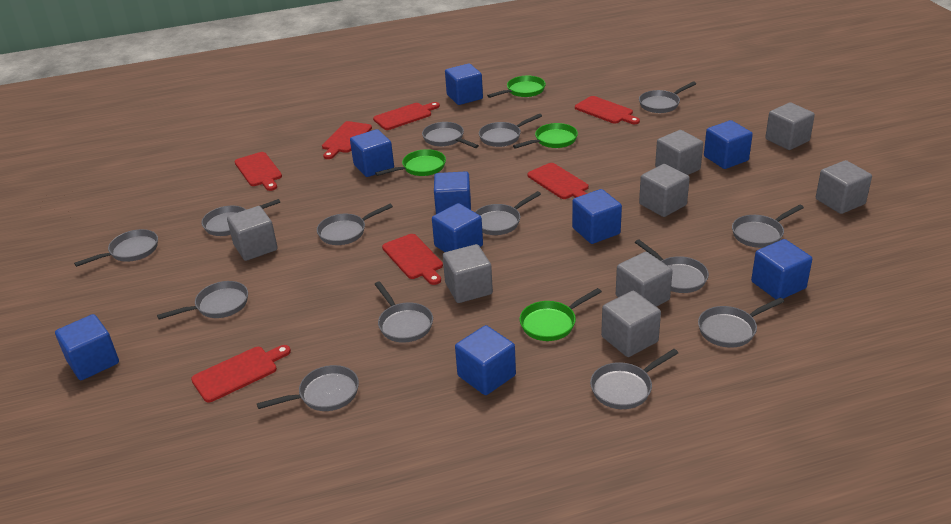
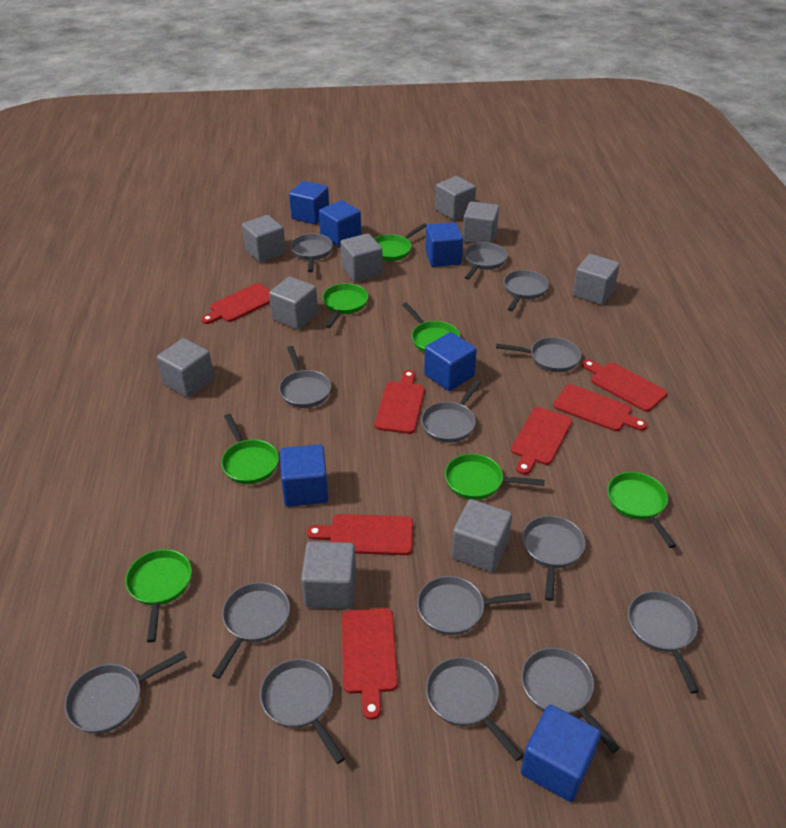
blue cube: 9 -> 6
green pan: 4 -> 7
grey cube: 8 -> 9

